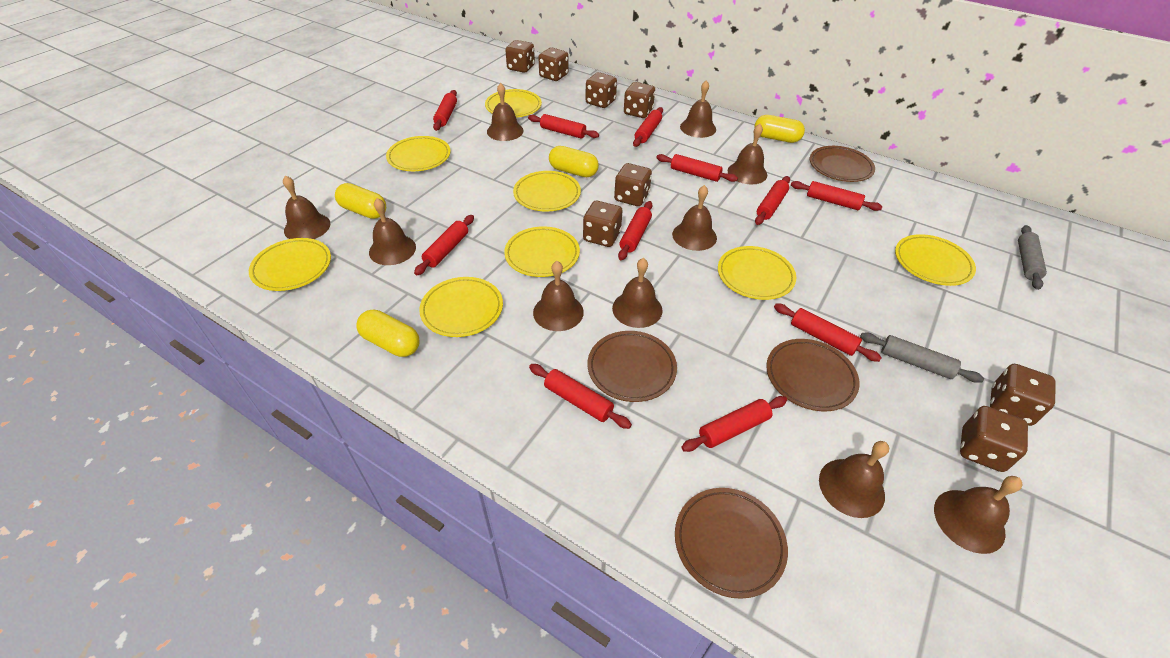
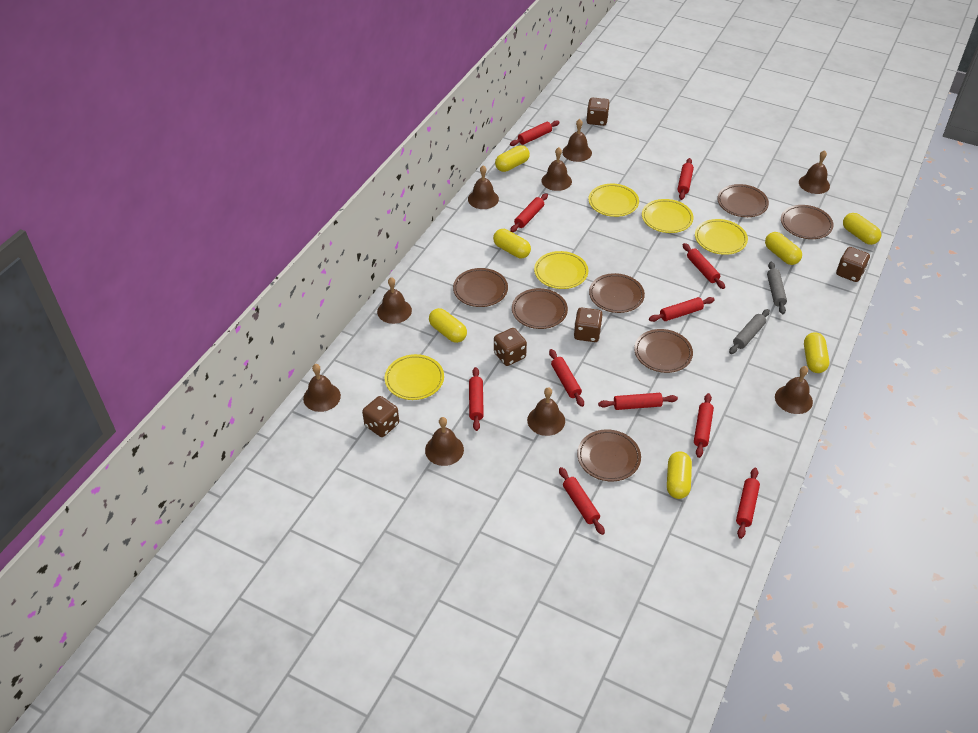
brown bell: 10 -> 9
brown dice: 8 -> 5
brown plate: 4 -> 7
yellow capsule: 4 -> 7
yellow plate: 8 -> 5

